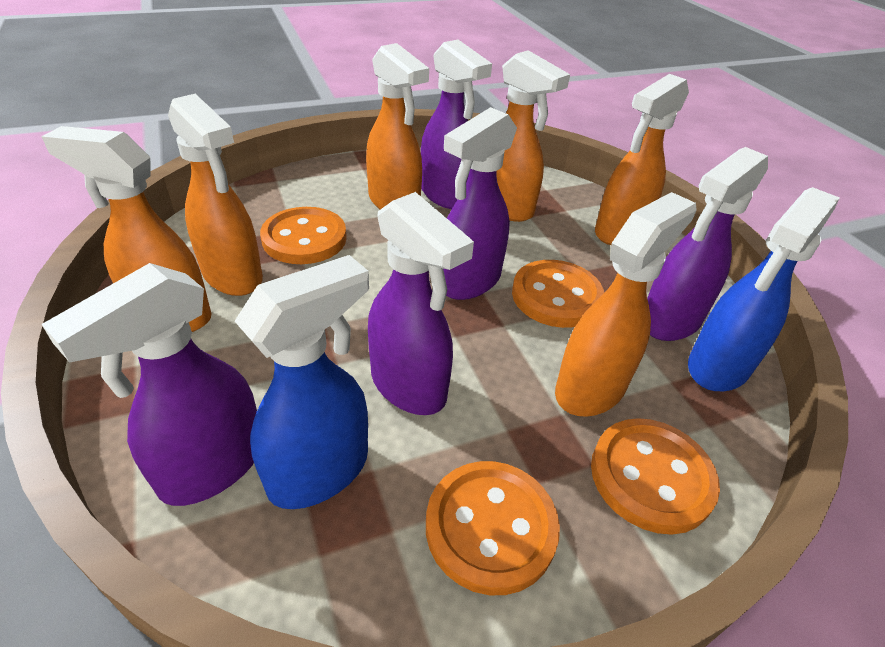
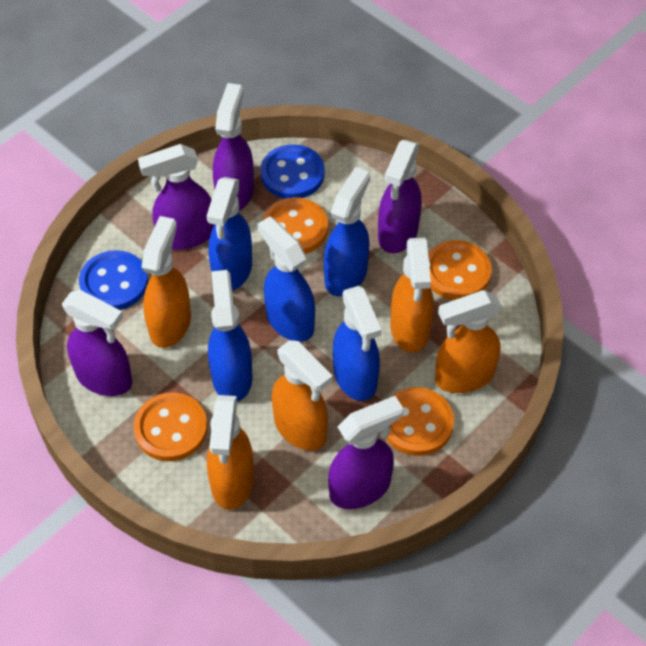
blue button: 0 -> 2
blue spray bottle: 2 -> 5
orange spray bottle: 6 -> 5

